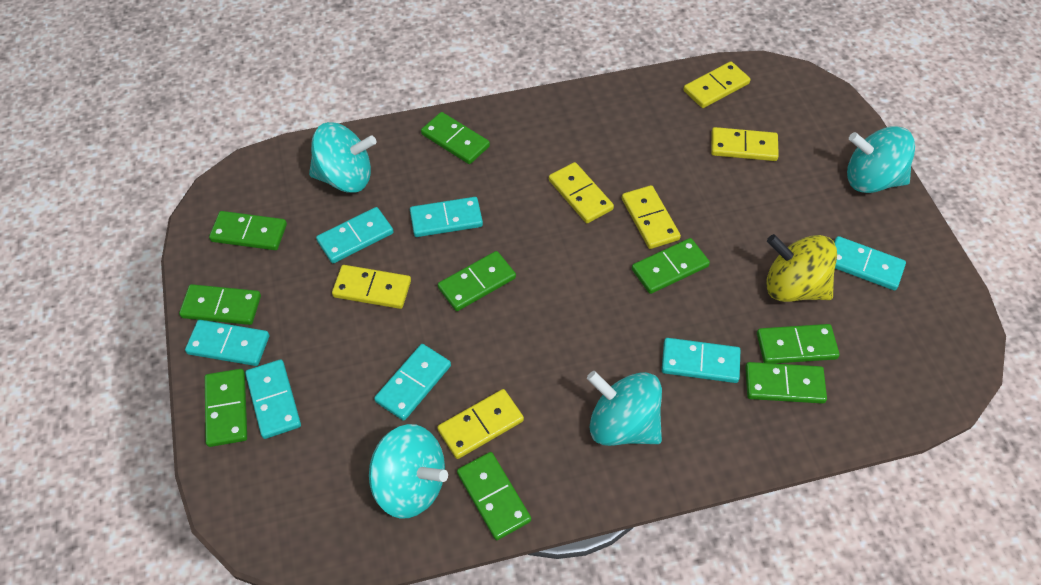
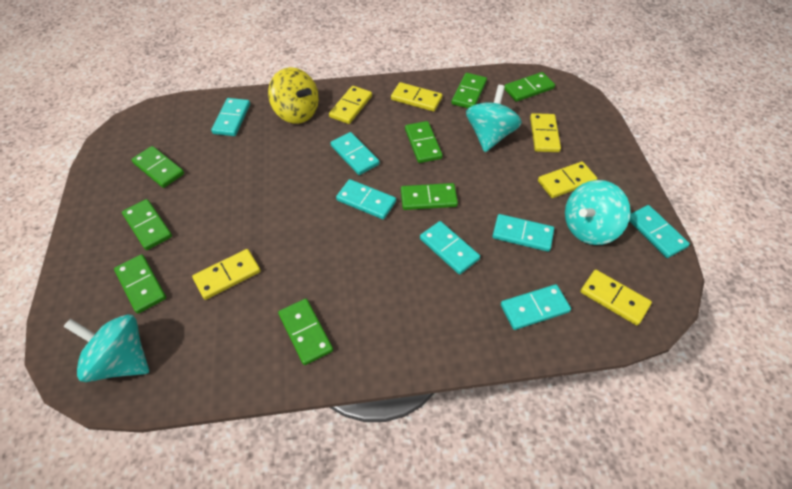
green domino: 9 -> 8
turquoise spinning top: 4 -> 3

